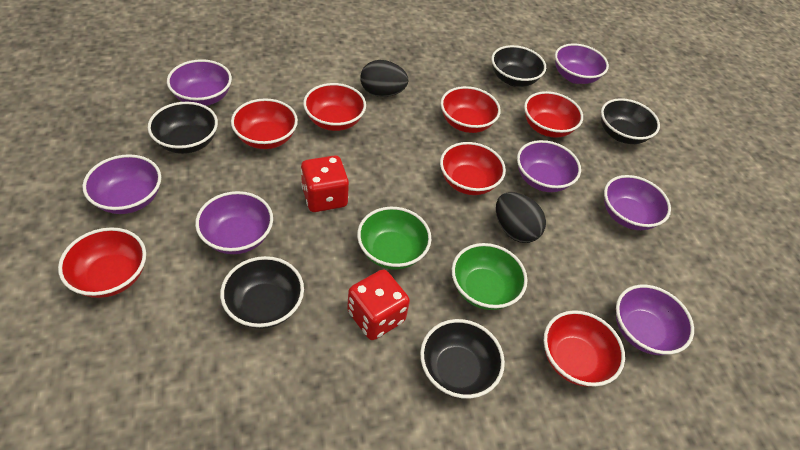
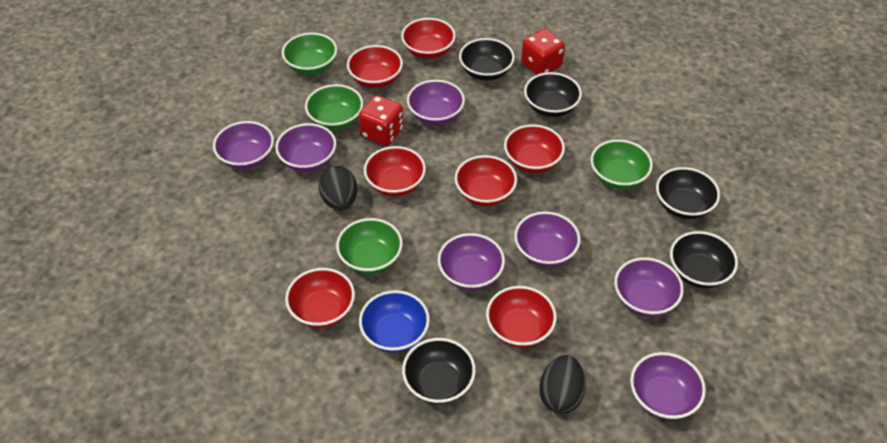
blue bowl: 0 -> 1
green bowl: 2 -> 4

